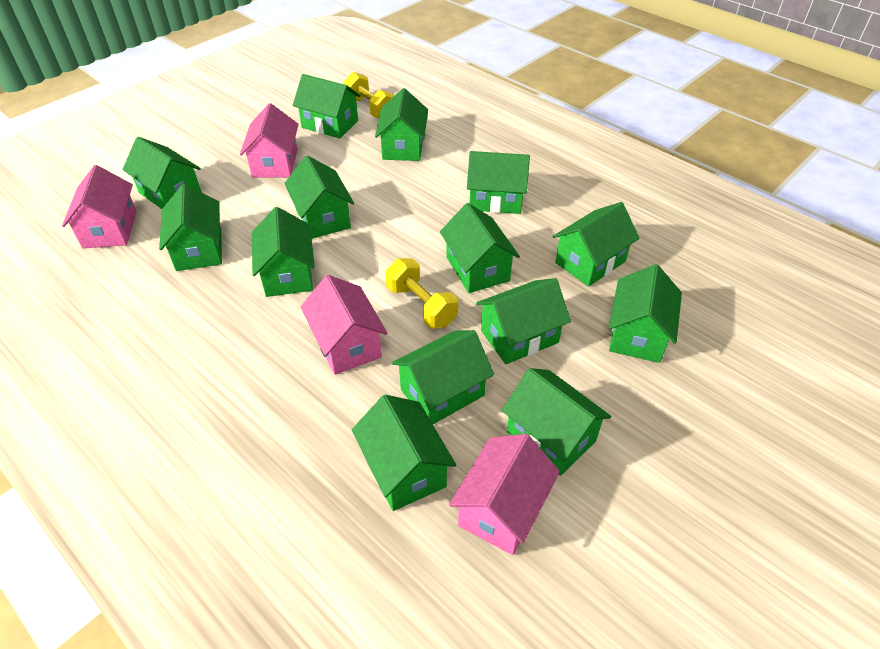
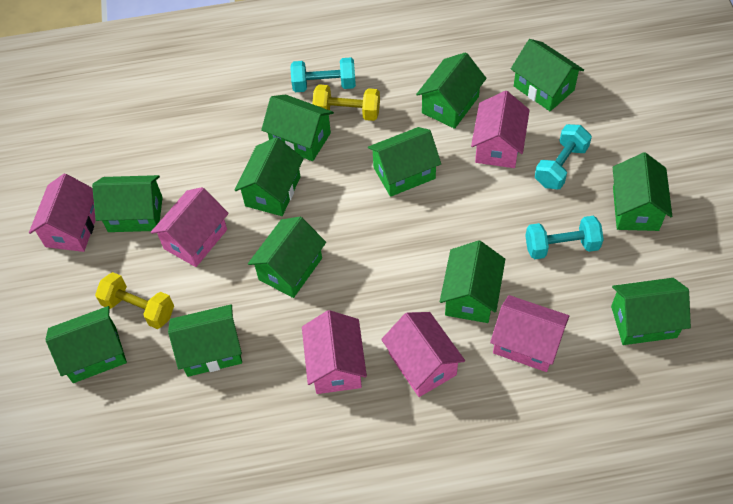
green house: 14 -> 12
pink house: 4 -> 6
turquoise dumbbell: 0 -> 3

